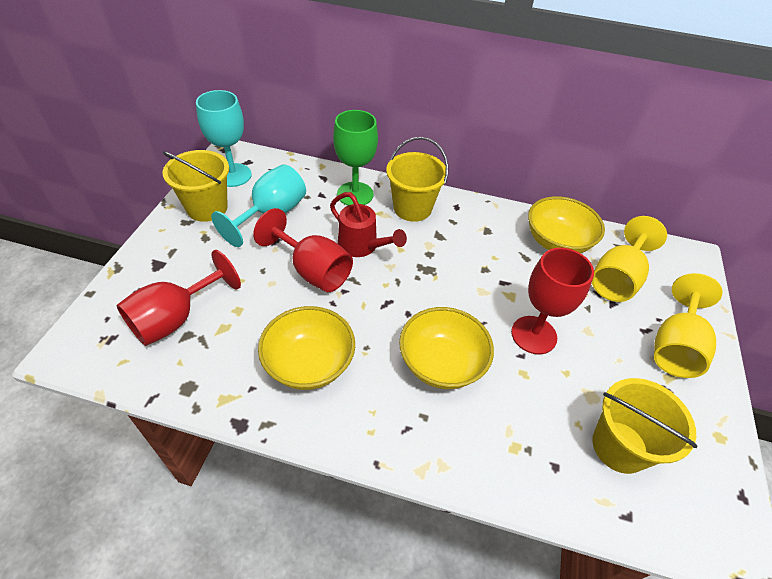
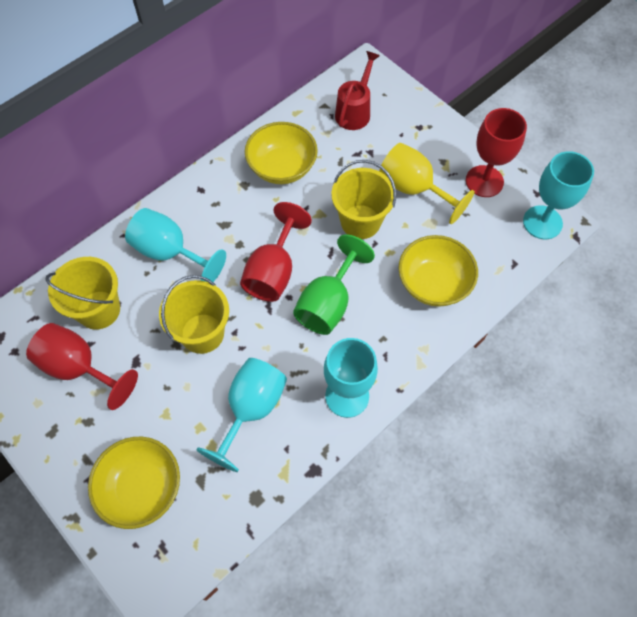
turquoise goblet: 2 -> 4
yellow goblet: 2 -> 1

